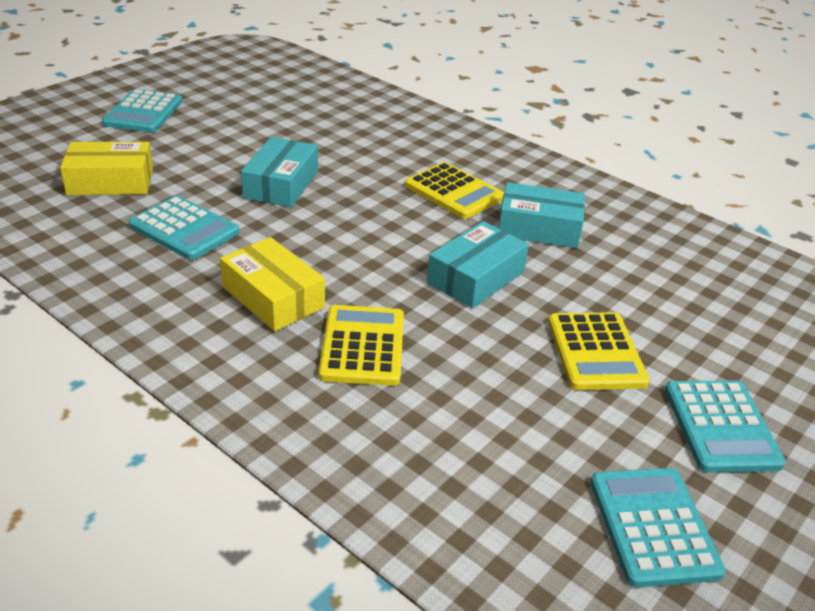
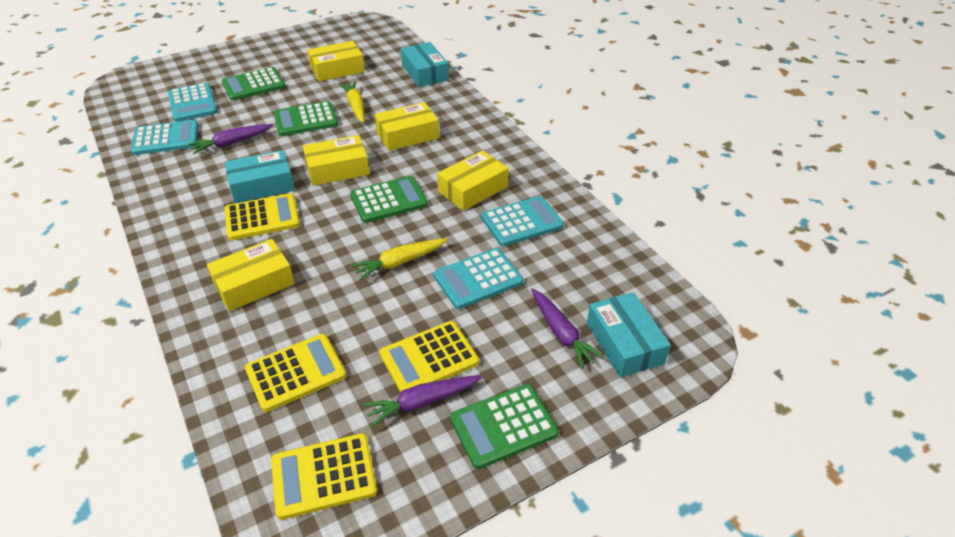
green calculator: 0 -> 4
purple carrot: 0 -> 3
yellow box: 2 -> 5
yellow calculator: 3 -> 4
yellow carrot: 0 -> 2

